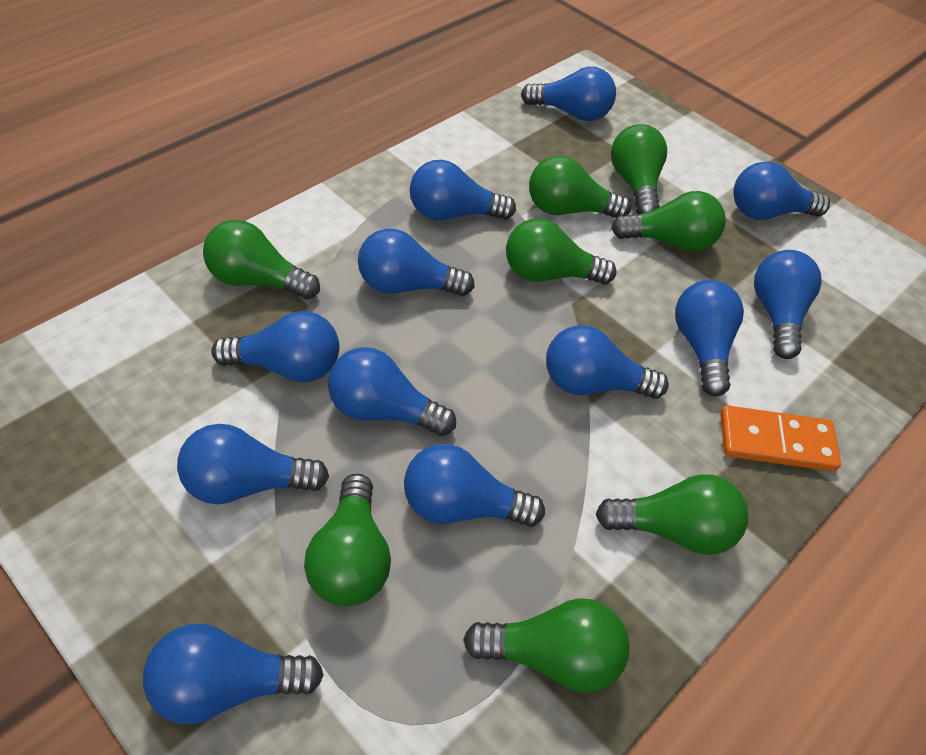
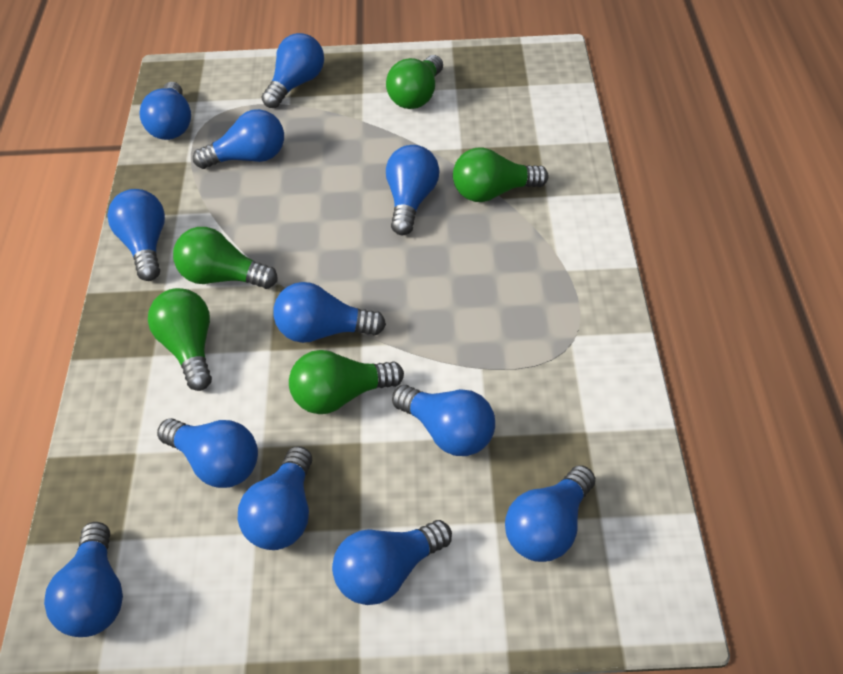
green light bulb: 8 -> 5
orange domino: 1 -> 0

